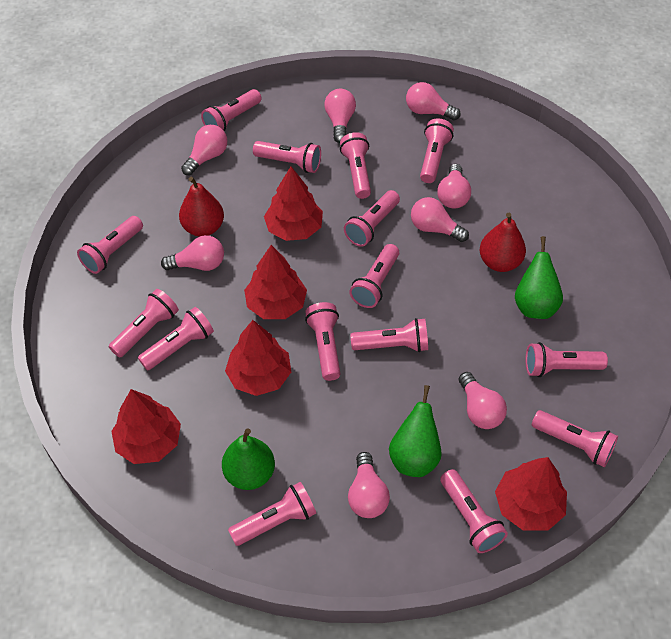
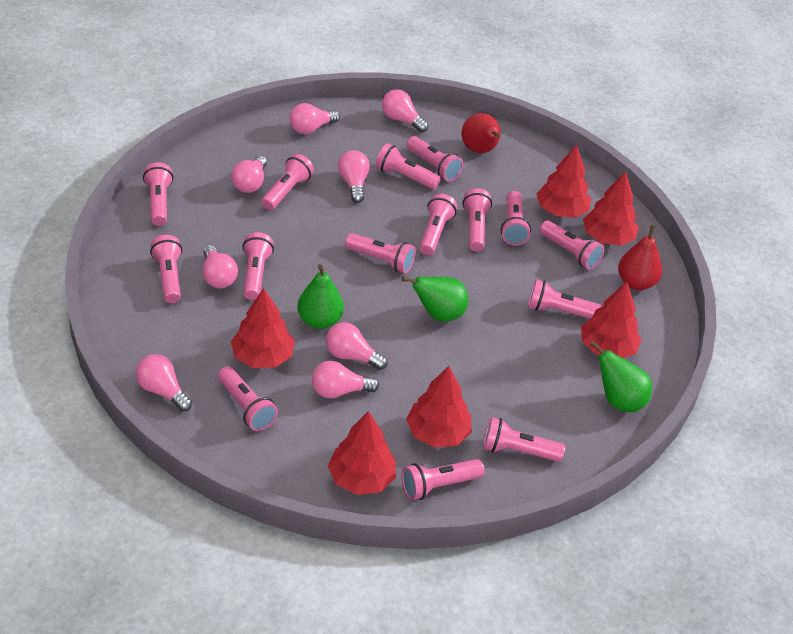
red tree: 5 -> 6

